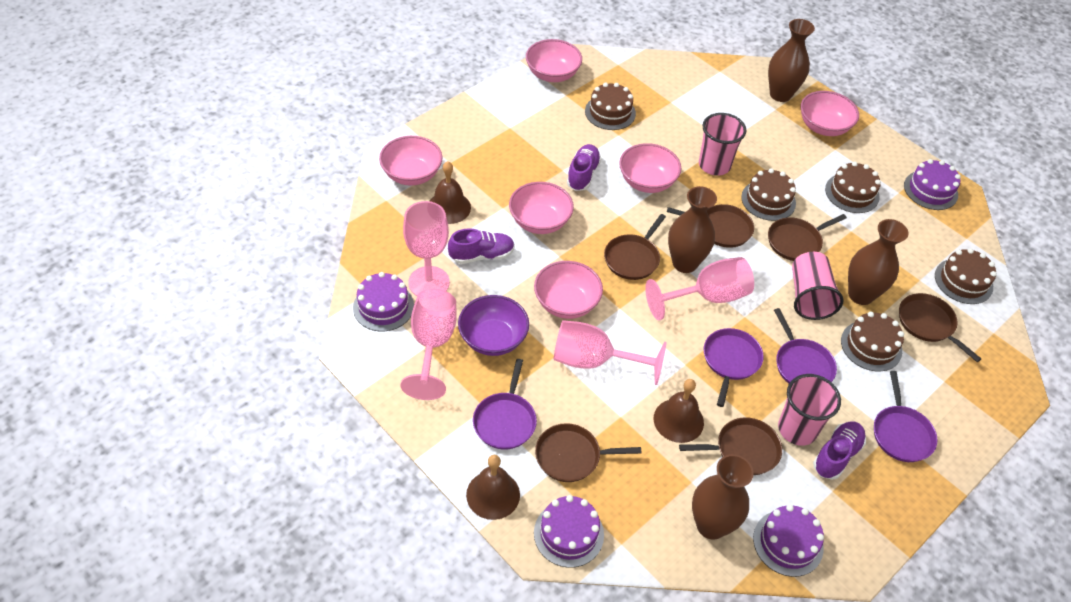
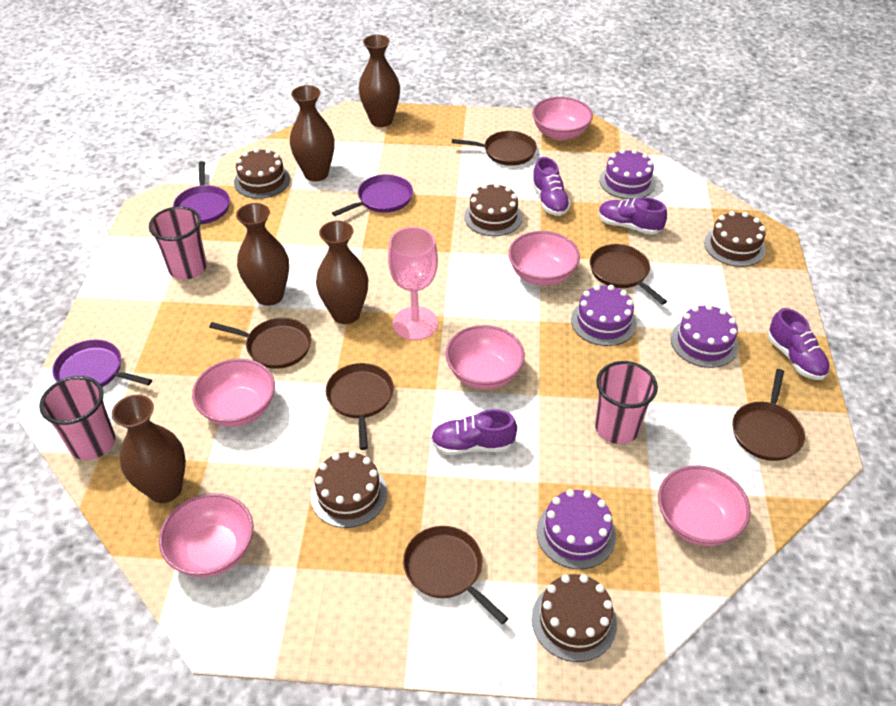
brown bell: 3 -> 0
brown vase: 4 -> 5
pink goblet: 4 -> 1
purple bowl: 1 -> 0
purple pan: 4 -> 3
purple shoe: 3 -> 4

